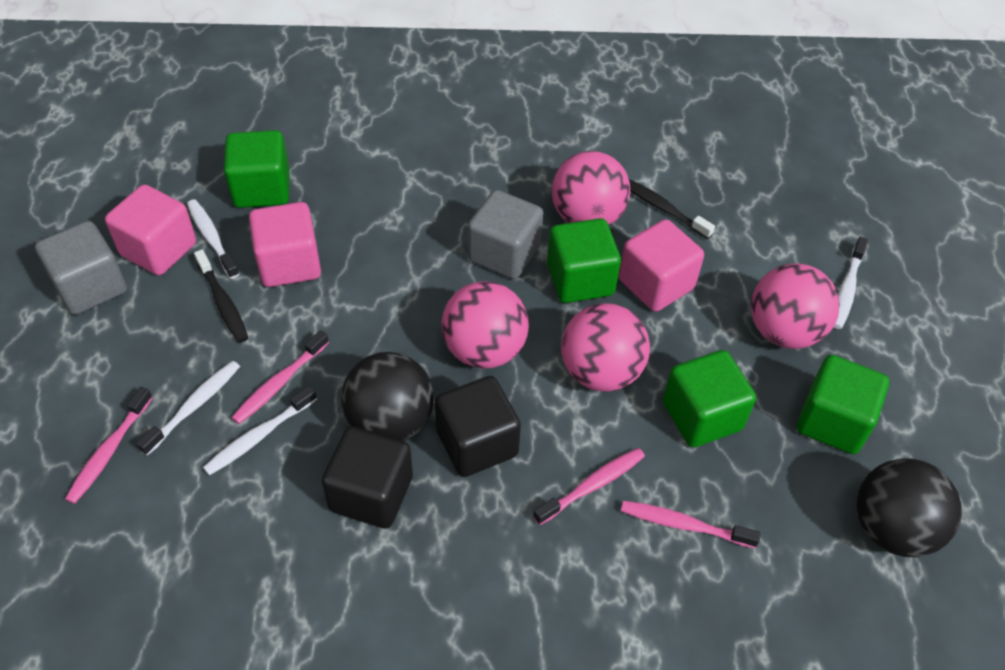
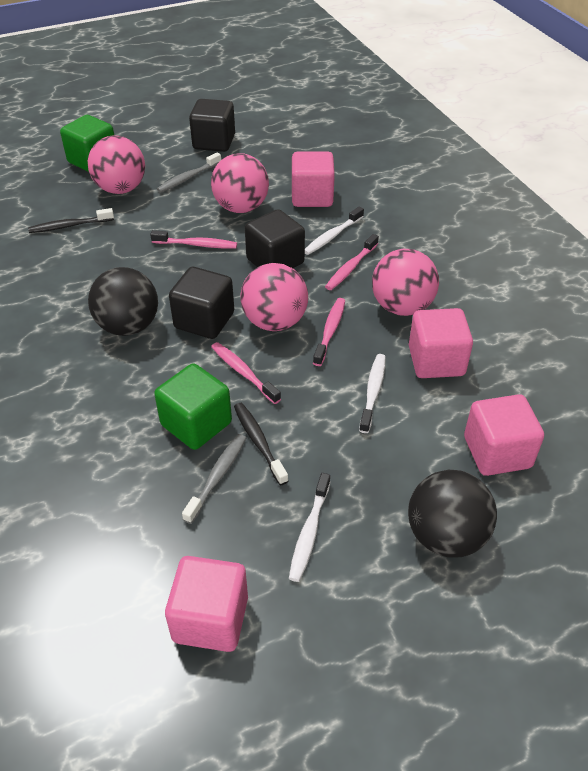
black cube: 2 -> 3
green cube: 4 -> 2
grey cube: 2 -> 0
grey toothbrush: 0 -> 2
pink cube: 3 -> 4
white toothbrush: 4 -> 3

